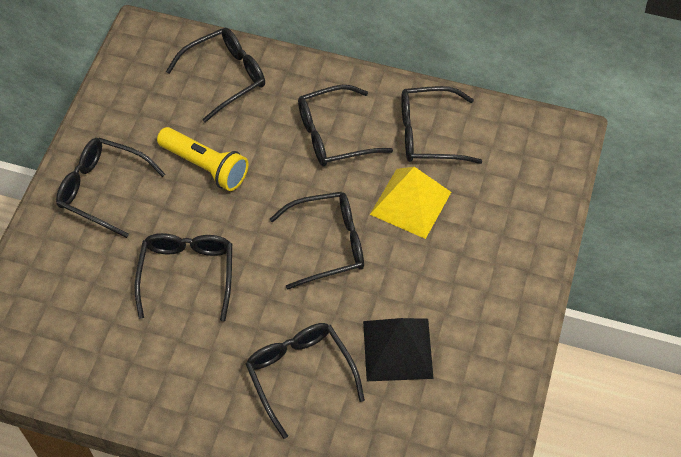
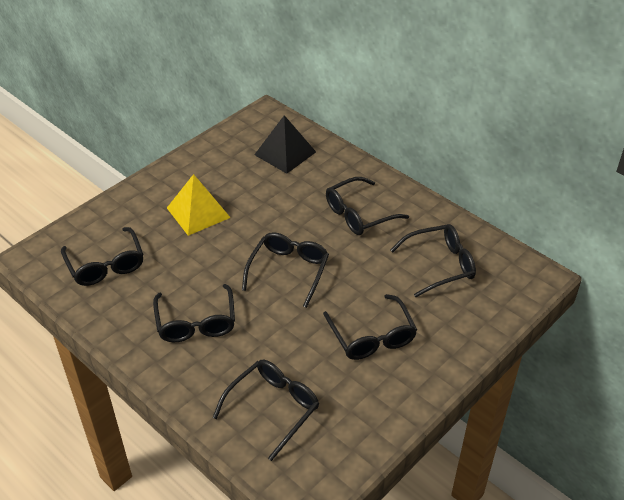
yellow flashlight: 1 -> 0

